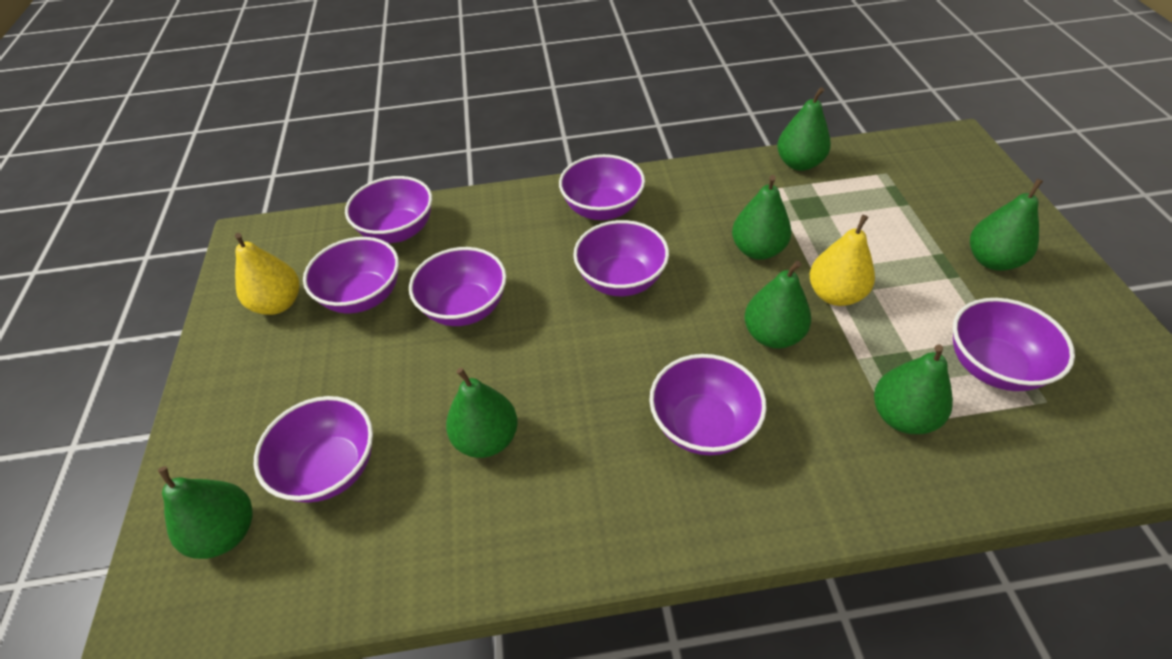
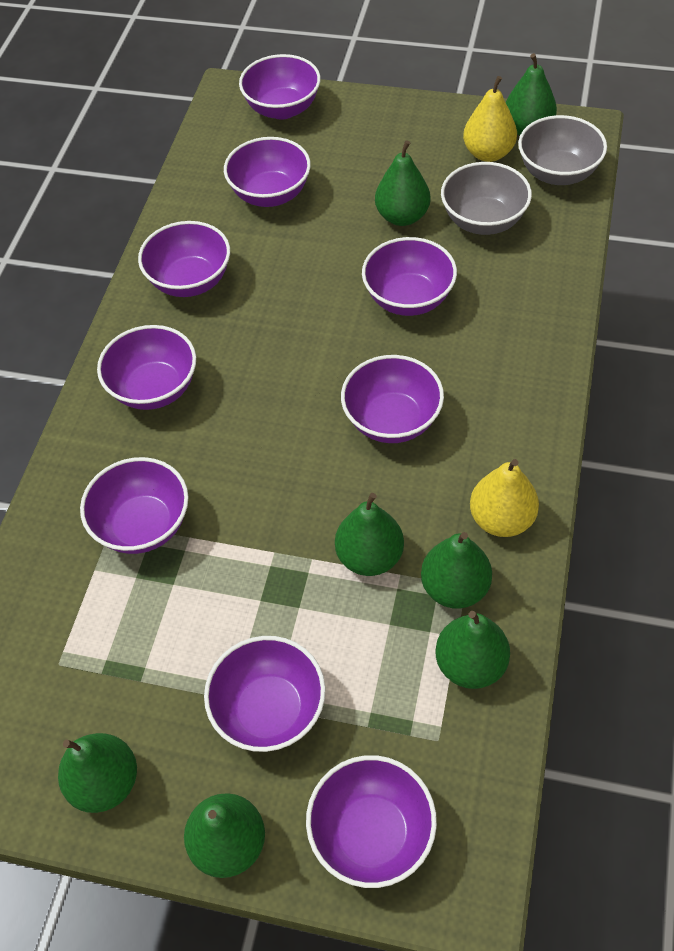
grey bowl: 0 -> 2
purple bowl: 8 -> 9

